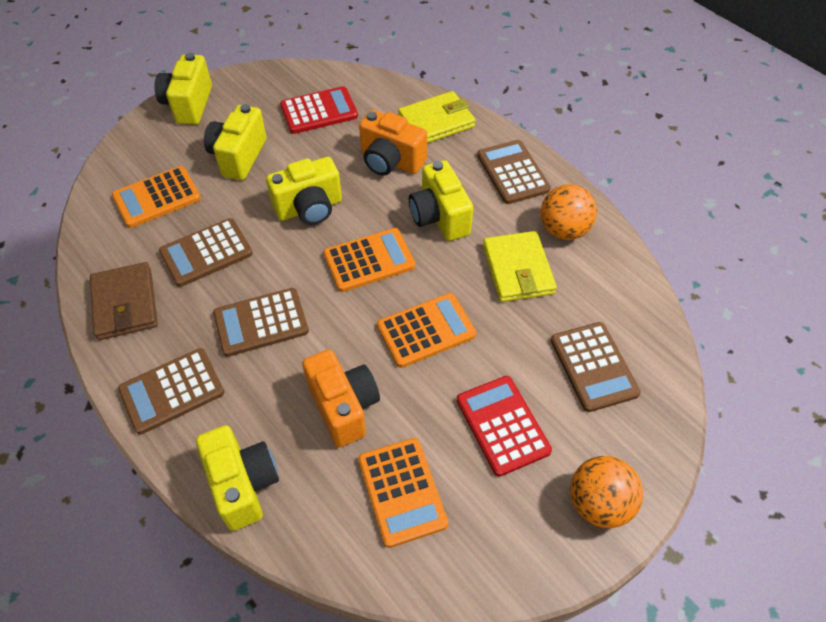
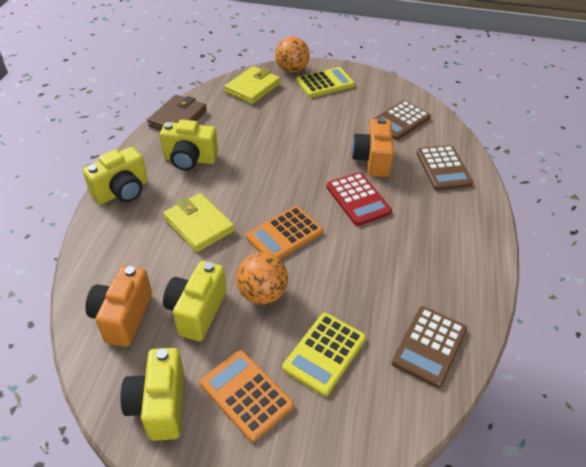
brown calculator: 5 -> 3
orange calculator: 4 -> 2
red calculator: 2 -> 1
yellow calculator: 0 -> 2
yellow camera: 5 -> 4

